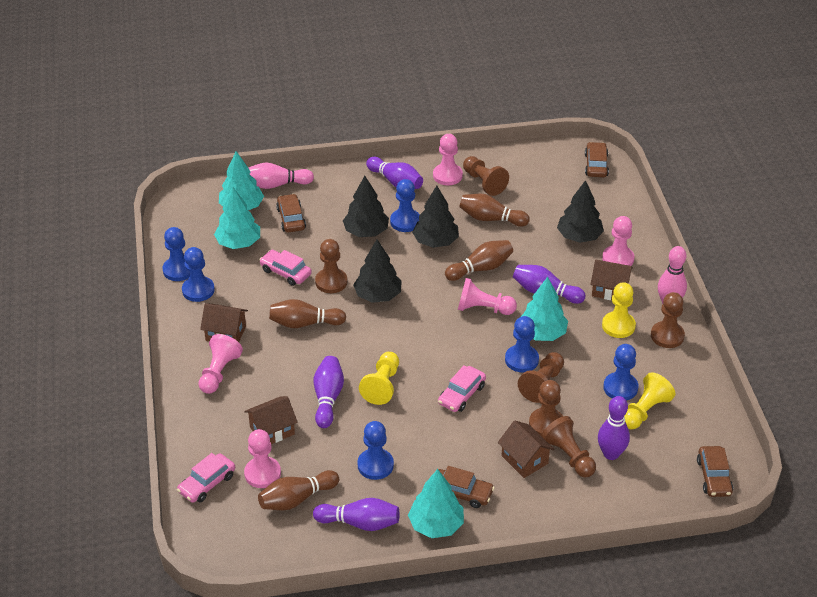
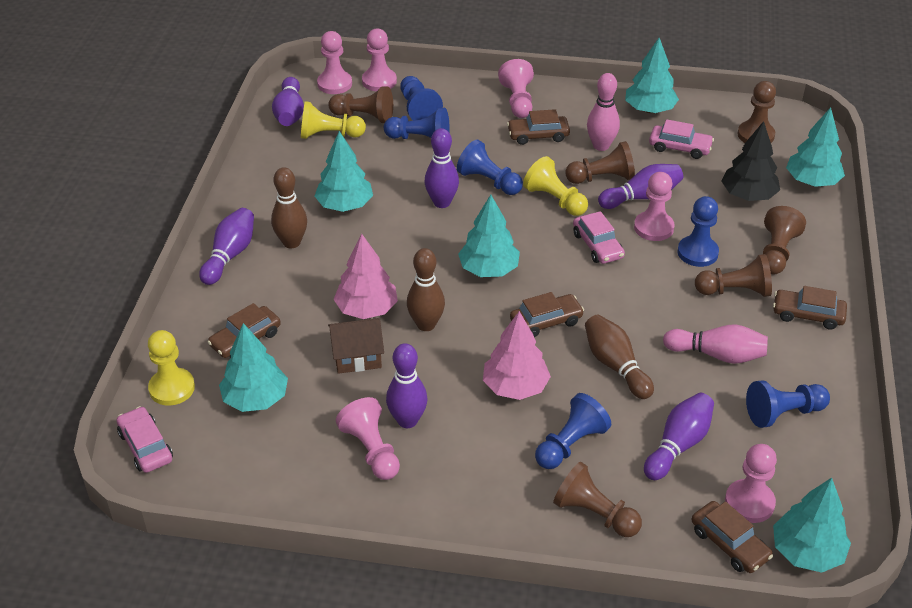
black tree: 4 -> 1
brown bowling pin: 4 -> 3
brown car: 4 -> 5
brown house: 4 -> 1
pink pawn: 5 -> 6
pink tree: 0 -> 2
purple bowling pin: 5 -> 6
turquoise tree: 4 -> 6

